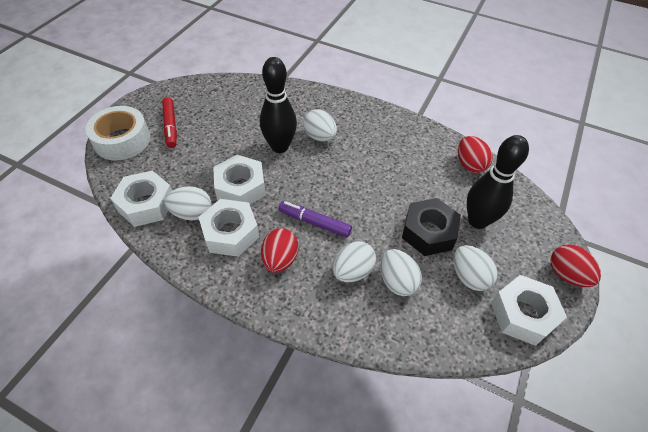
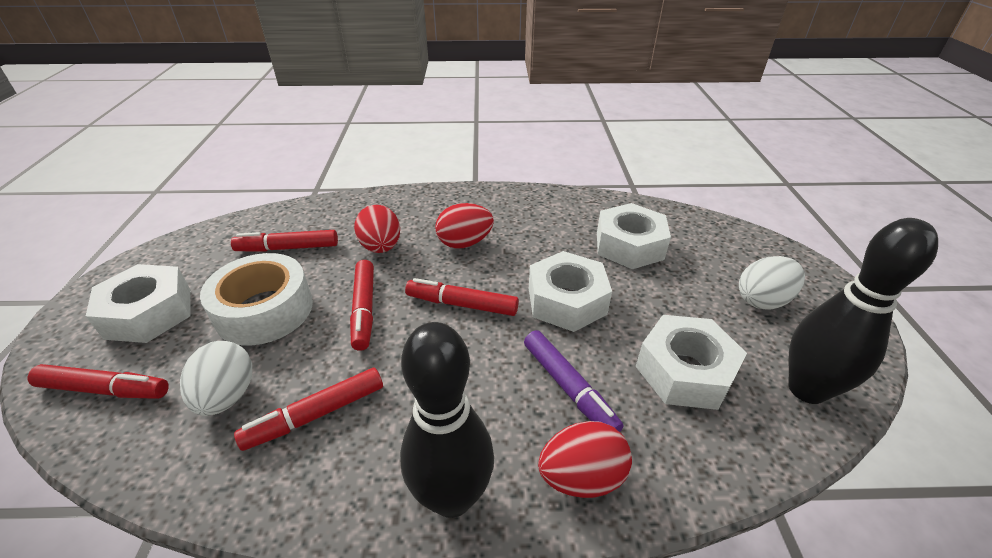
black nut: 1 -> 0
red marker: 1 -> 5
white egg: 5 -> 2

